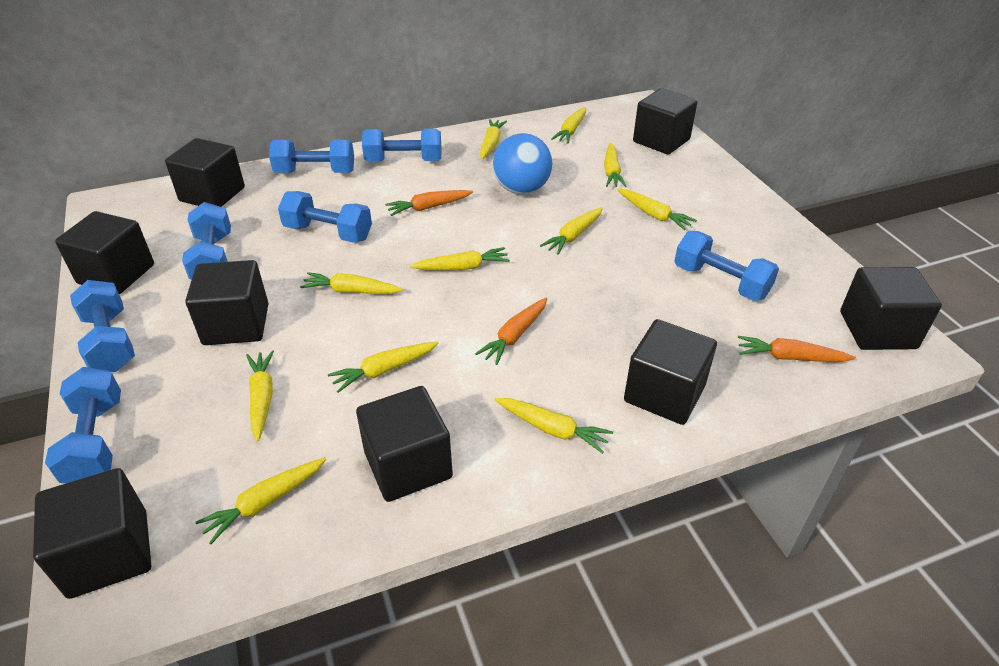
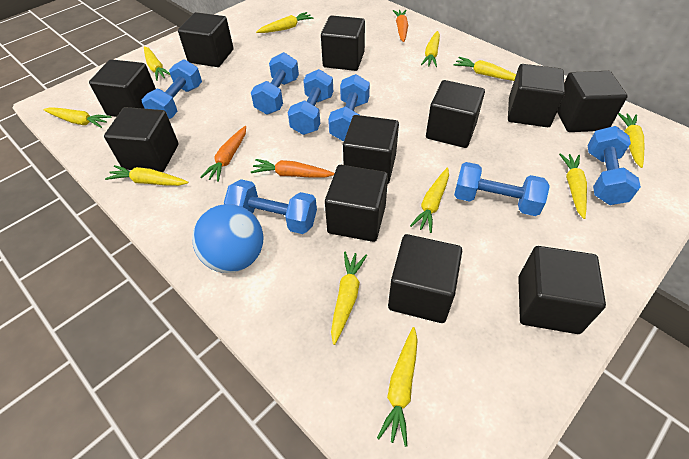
black cube: 8 -> 11

